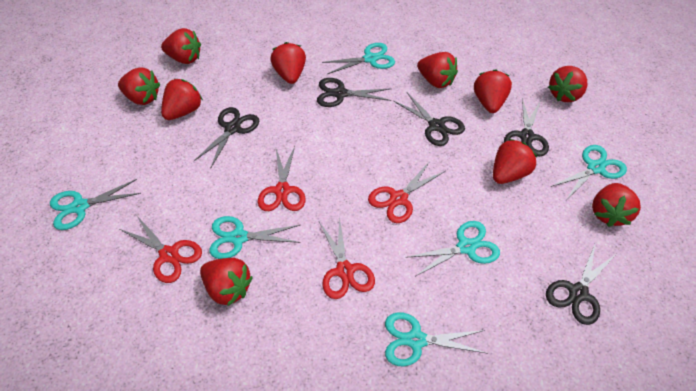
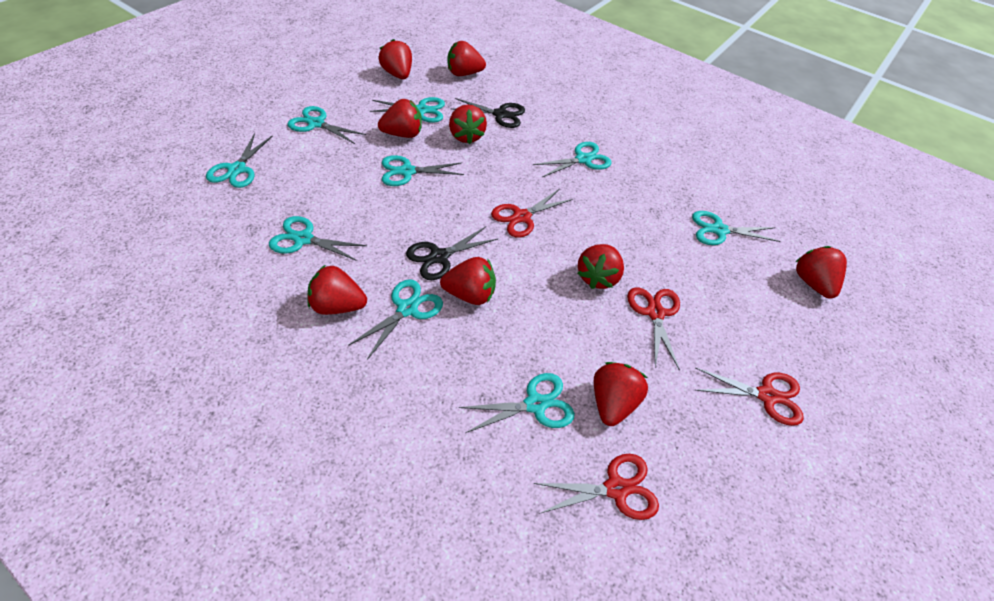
black scissors: 5 -> 2
red strawberry: 10 -> 9
turquoise scissors: 6 -> 9

